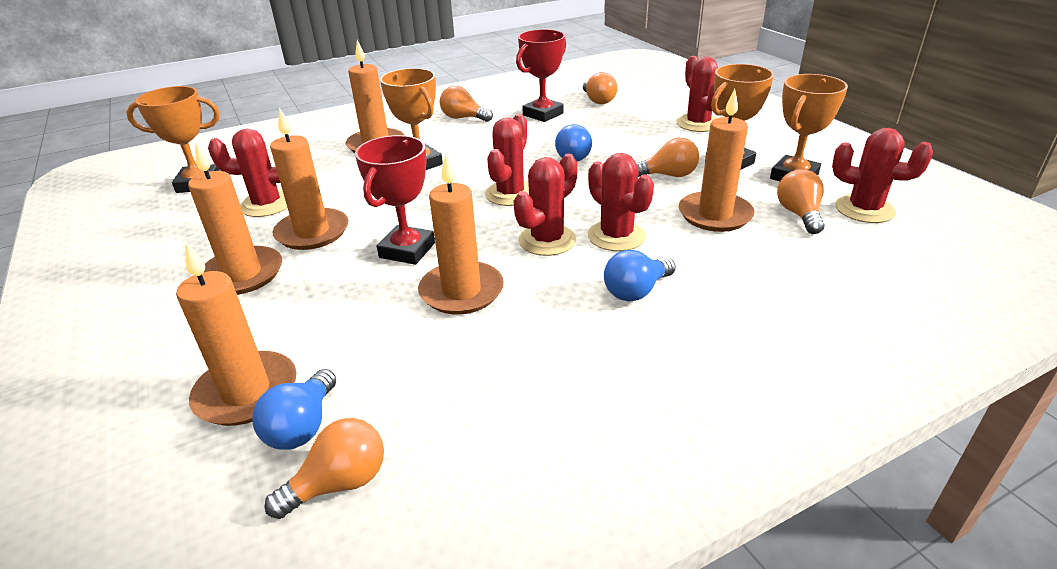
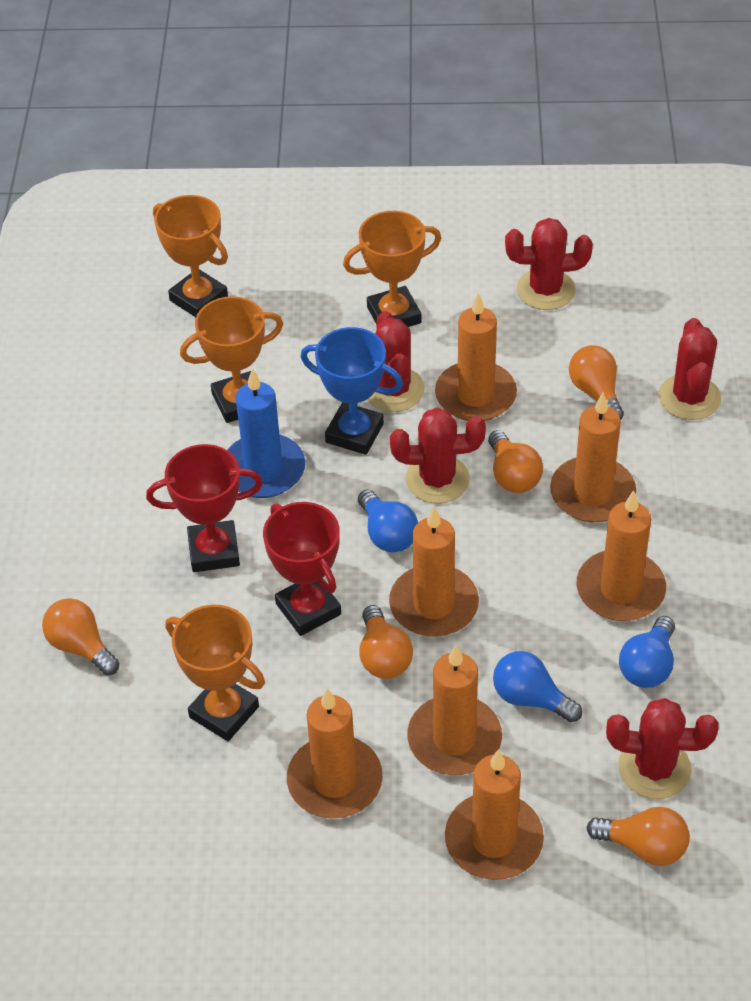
blue candle: 0 -> 1
blue trophy: 0 -> 1
orange candle: 6 -> 7
red cactus: 6 -> 5

